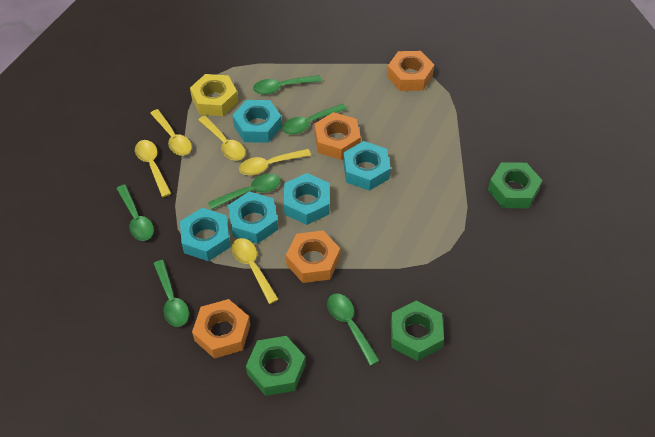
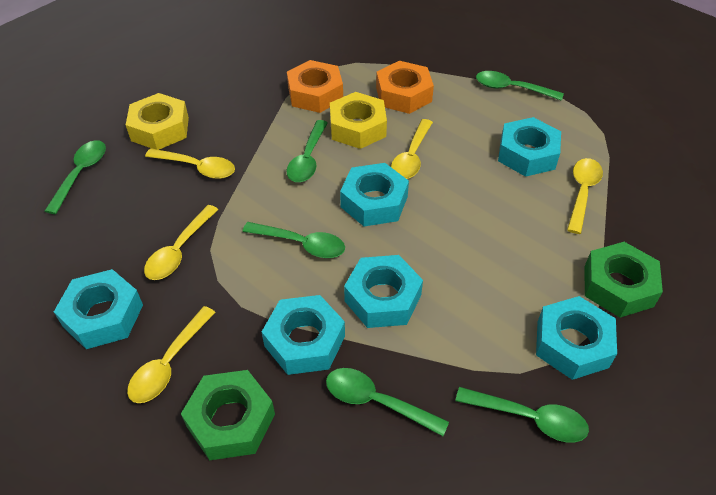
green nut: 3 -> 2
orange nut: 4 -> 2
turquoise nut: 5 -> 6
yellow nut: 1 -> 2

